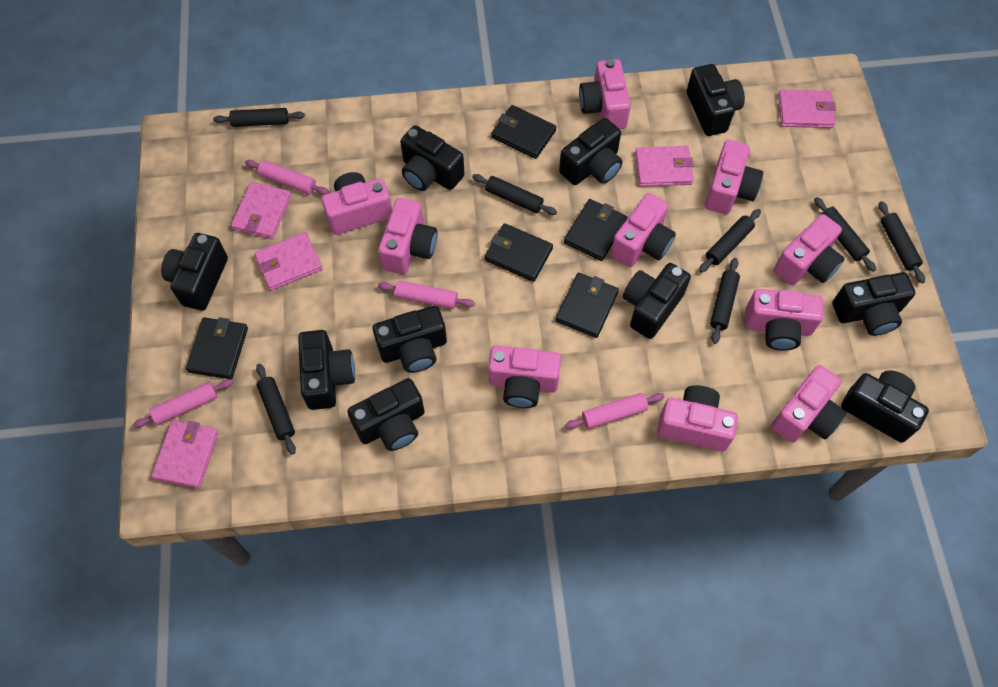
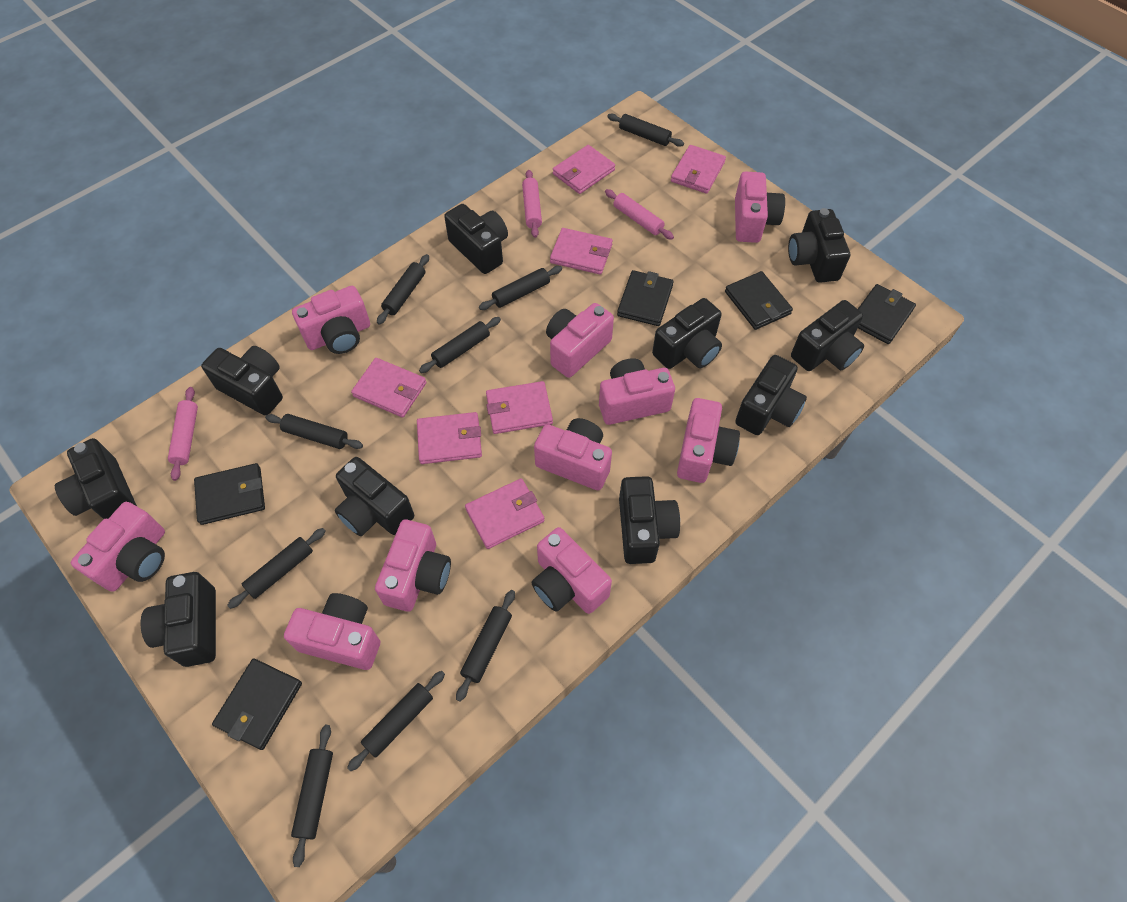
black rolling pin: 7 -> 9
pink rolling pin: 4 -> 3
pink wallet: 5 -> 7

